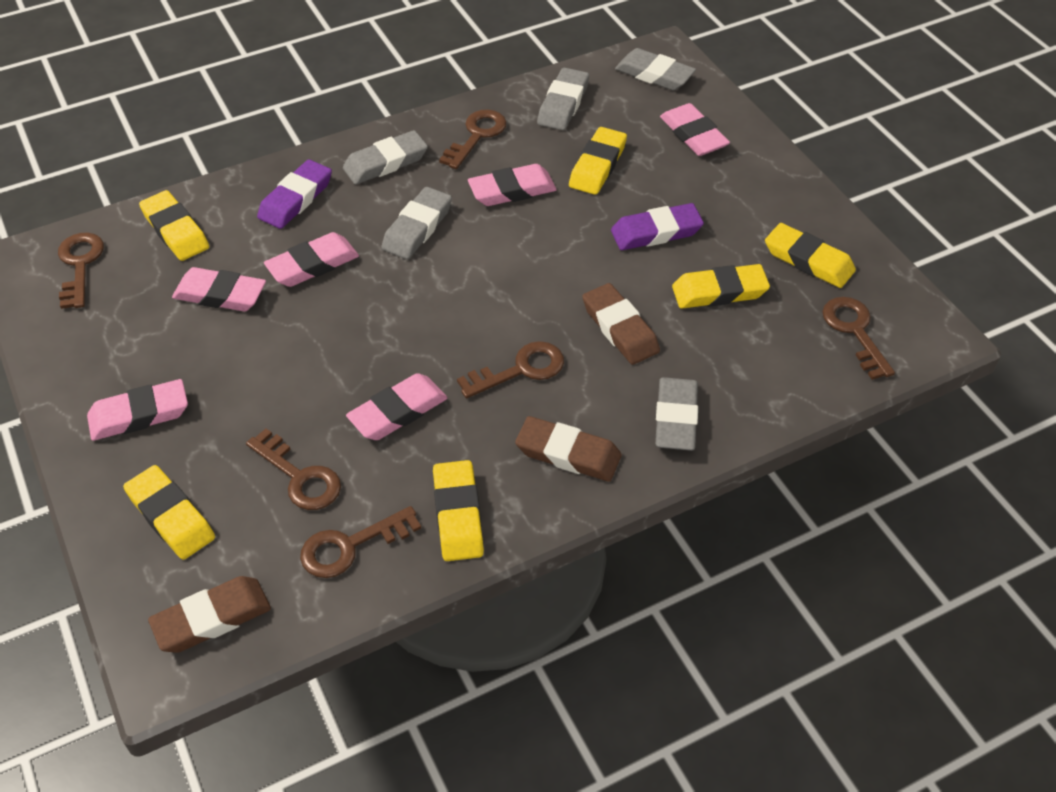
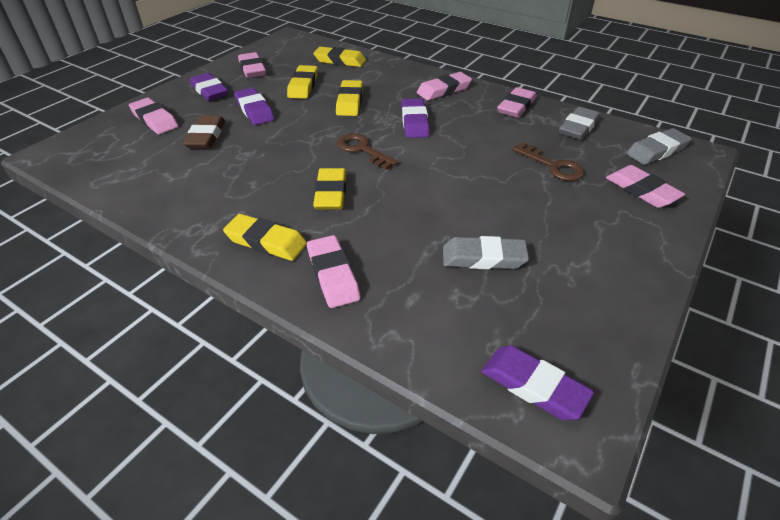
brown eraser: 3 -> 1
brown key: 6 -> 2
grey eraser: 5 -> 3
purple eraser: 2 -> 4
yellow eraser: 6 -> 5

